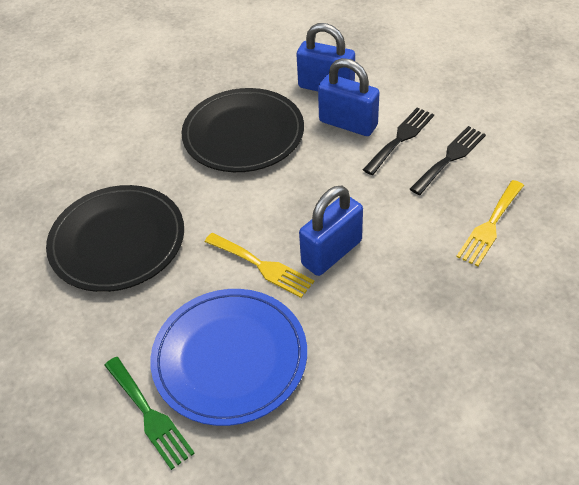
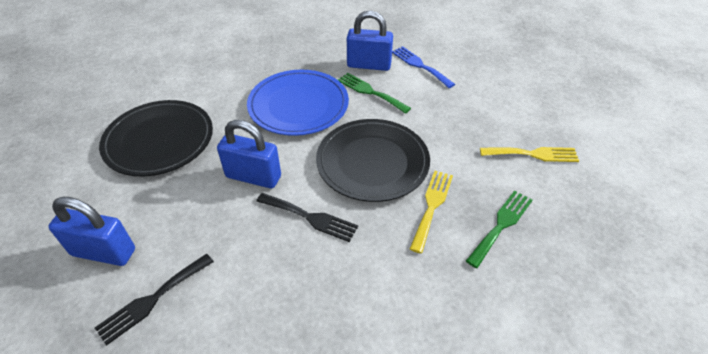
blue fork: 0 -> 1
green fork: 1 -> 2

